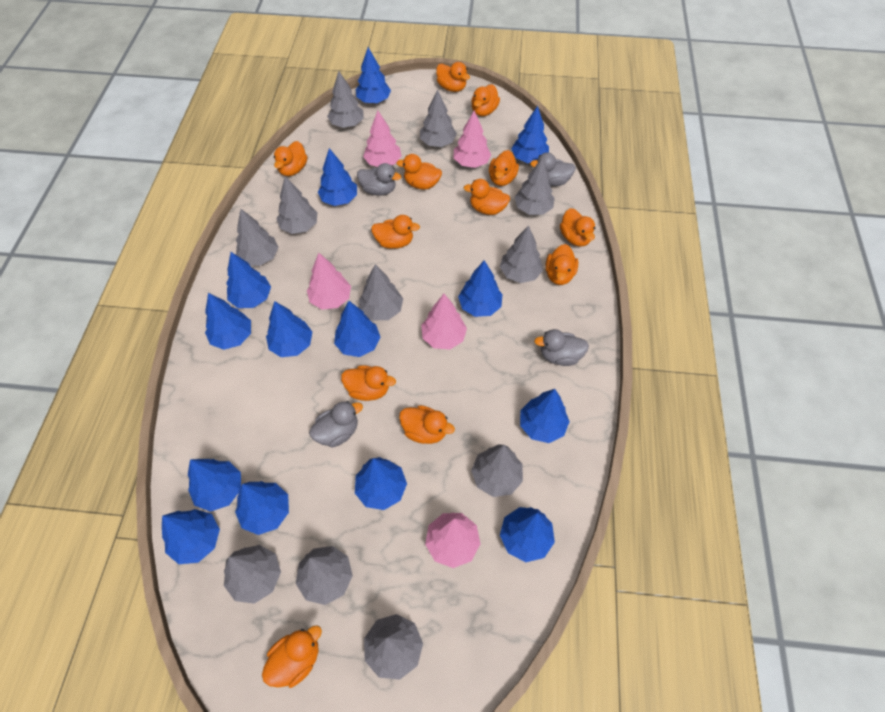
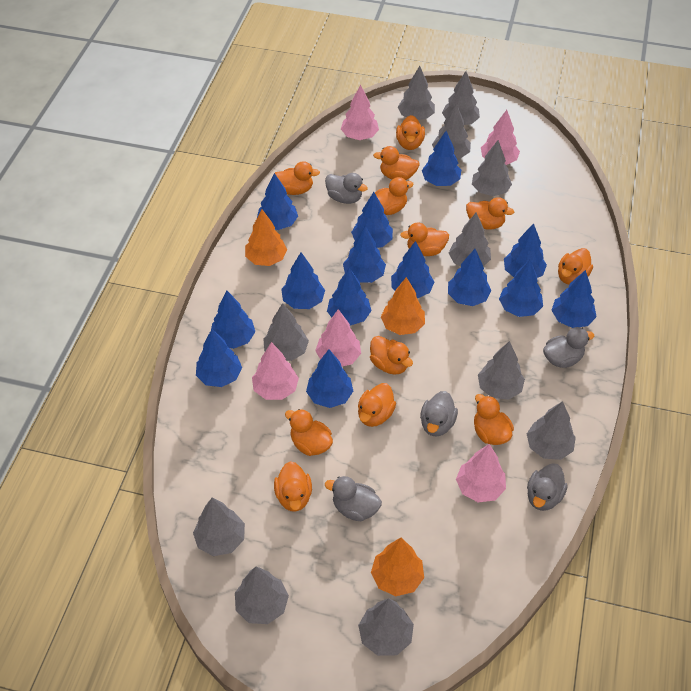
grey duck: 4 -> 5
orange tree: 0 -> 3

